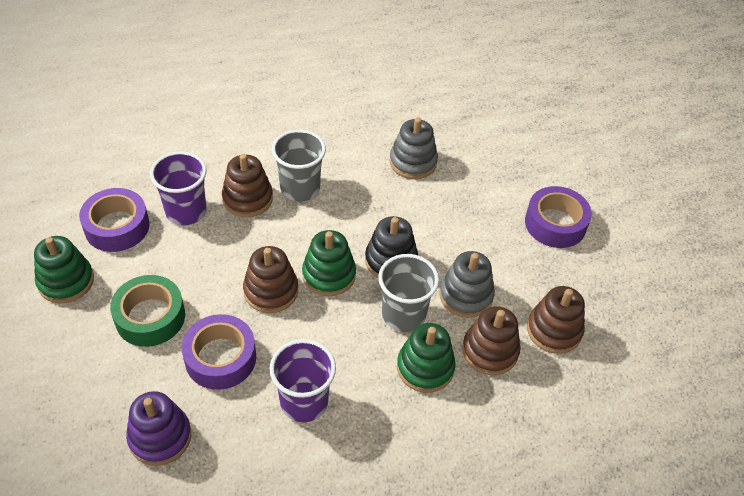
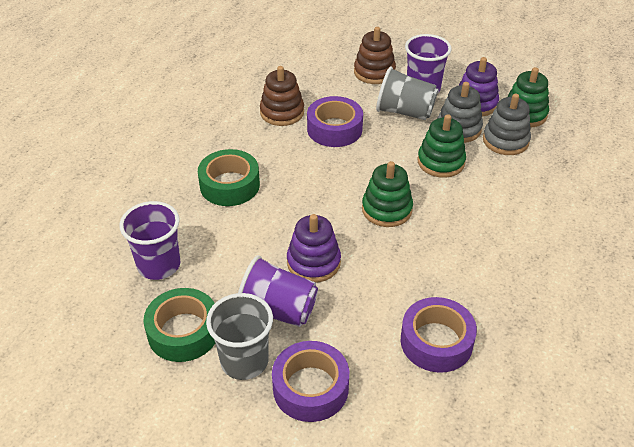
black stacking toy: 1 -> 0
brown stacking toy: 4 -> 2
green tape: 1 -> 2
purple cup: 2 -> 3
purple stacking toy: 1 -> 2

